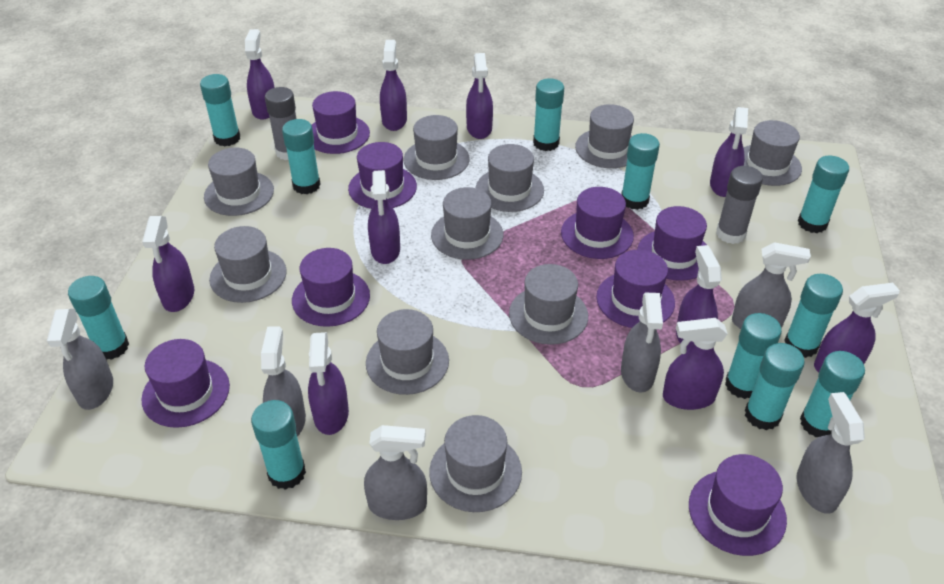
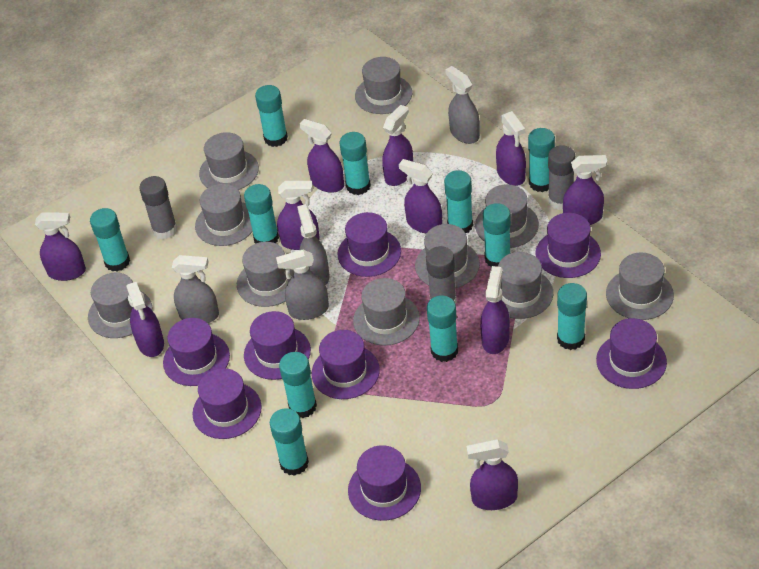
grey glue stick: 2 -> 3
grey spray bottle: 6 -> 4

